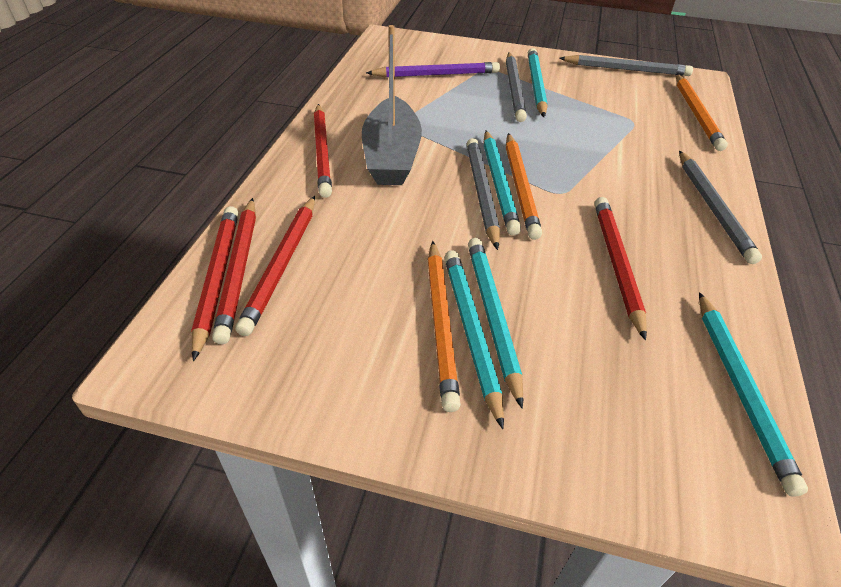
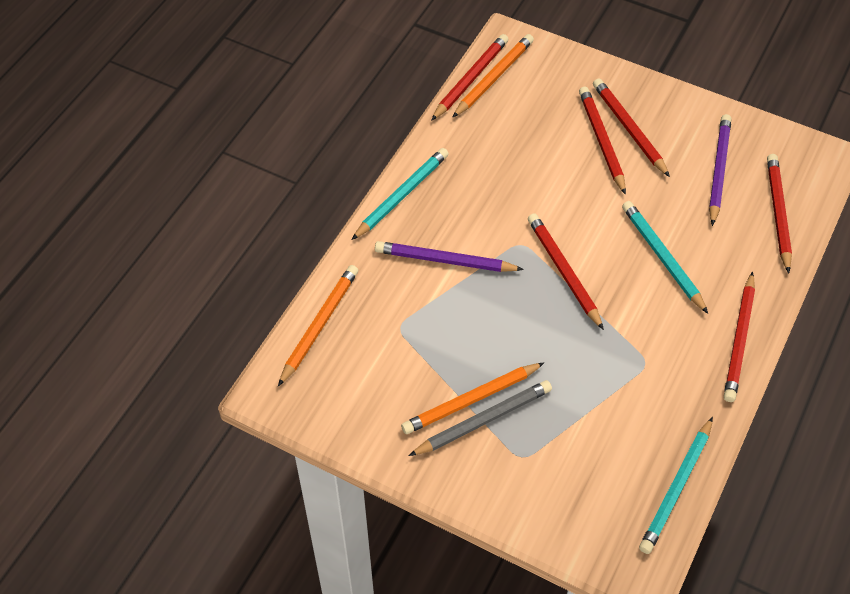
grey boat: 1 -> 0
grey pencil: 4 -> 1
purple pencil: 1 -> 2
red pencil: 5 -> 6
turquoise pencil: 5 -> 3

